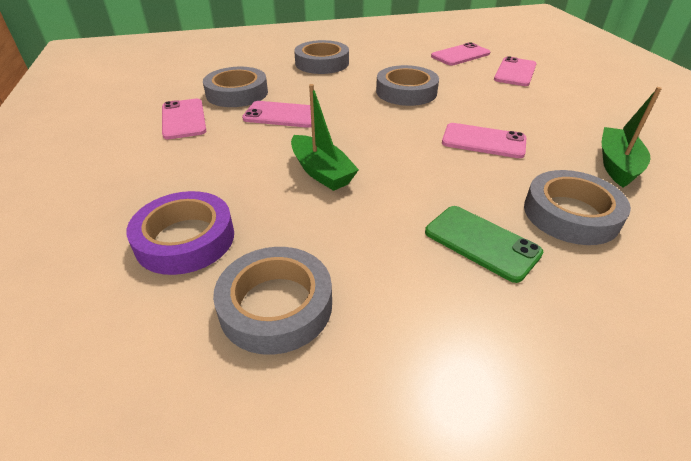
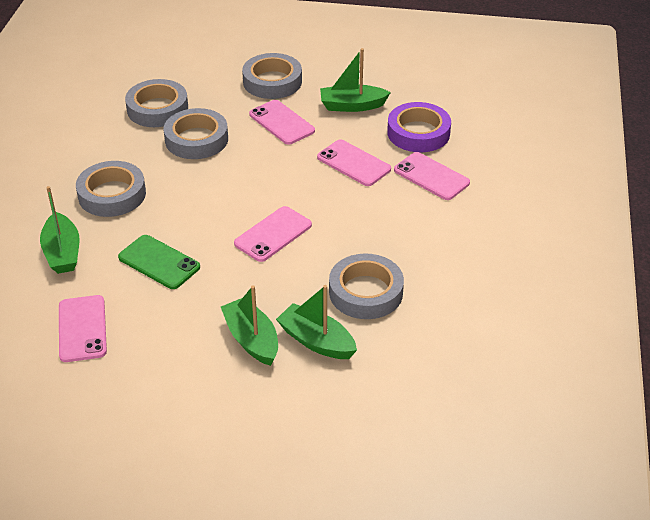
green boat: 2 -> 4

